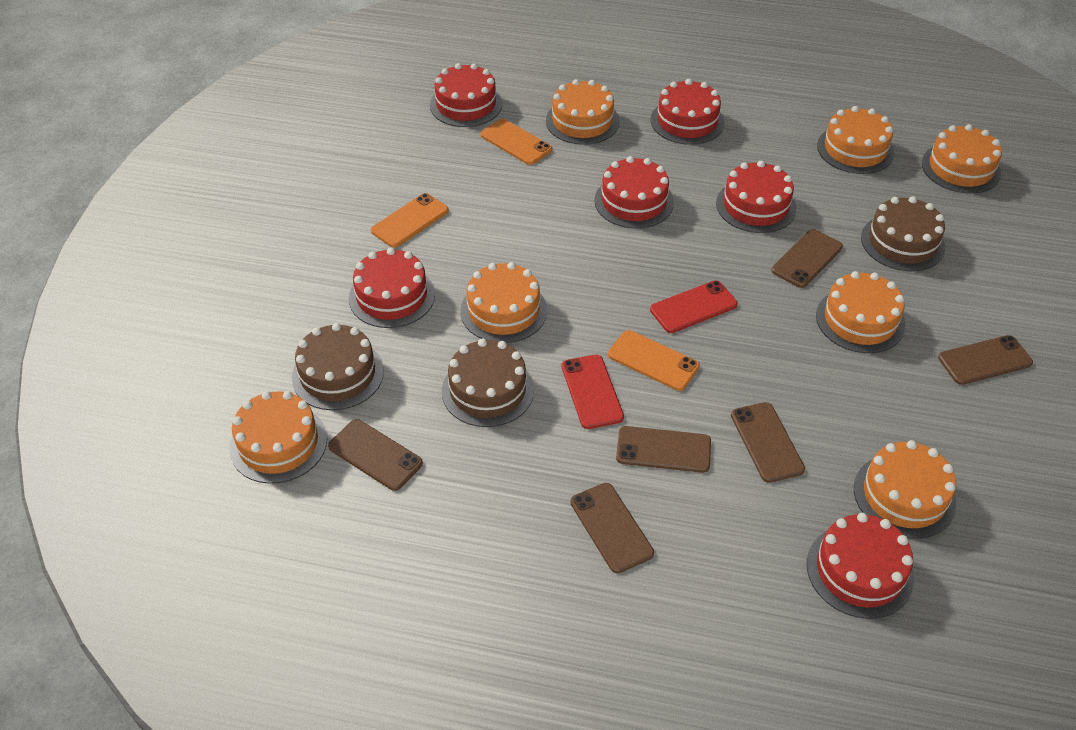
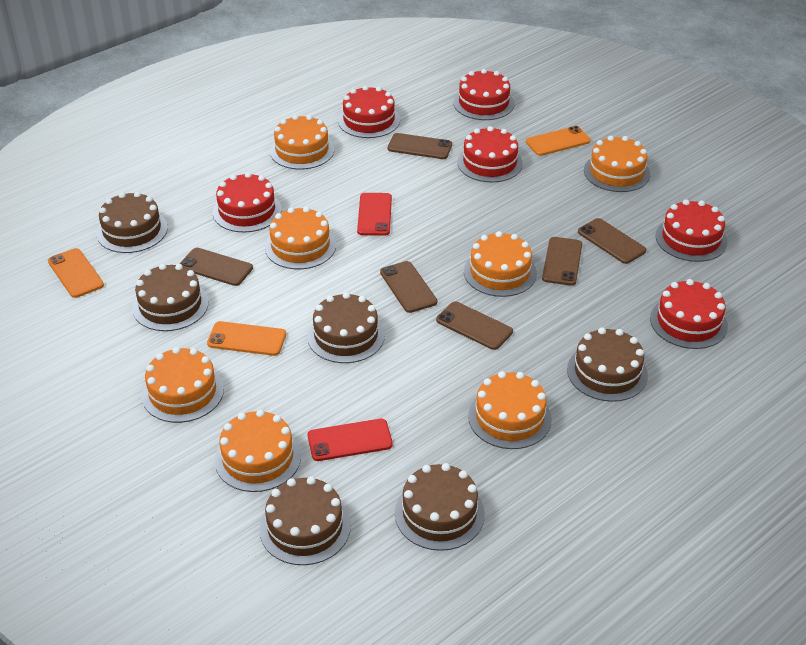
brown cake: 3 -> 6

